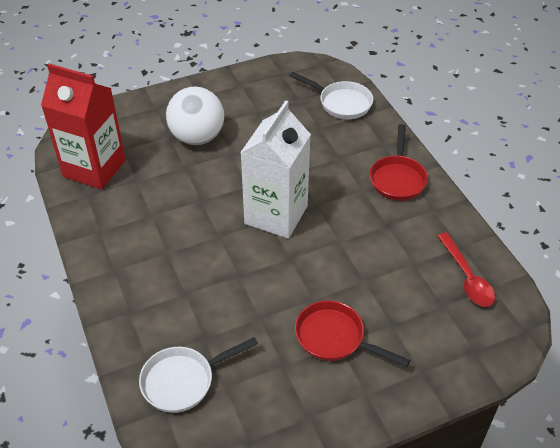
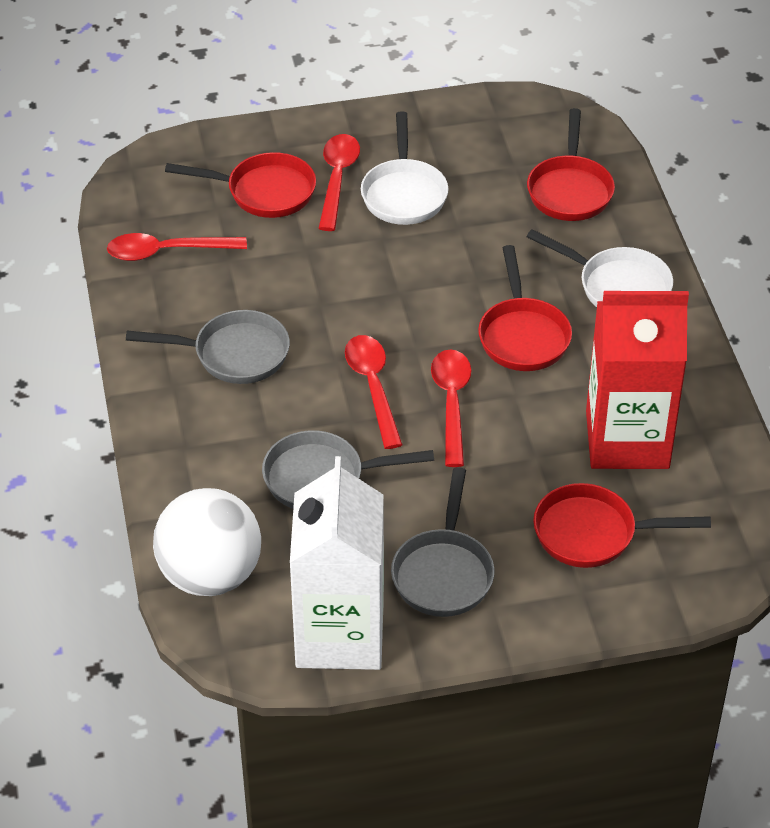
grey pan: 0 -> 3
red pan: 2 -> 4
red spoon: 1 -> 4

